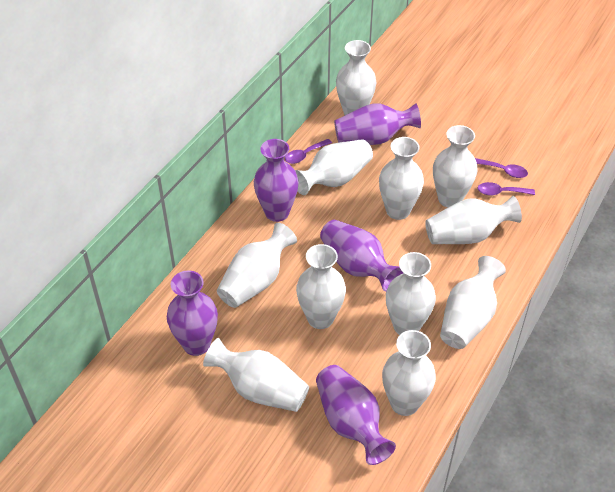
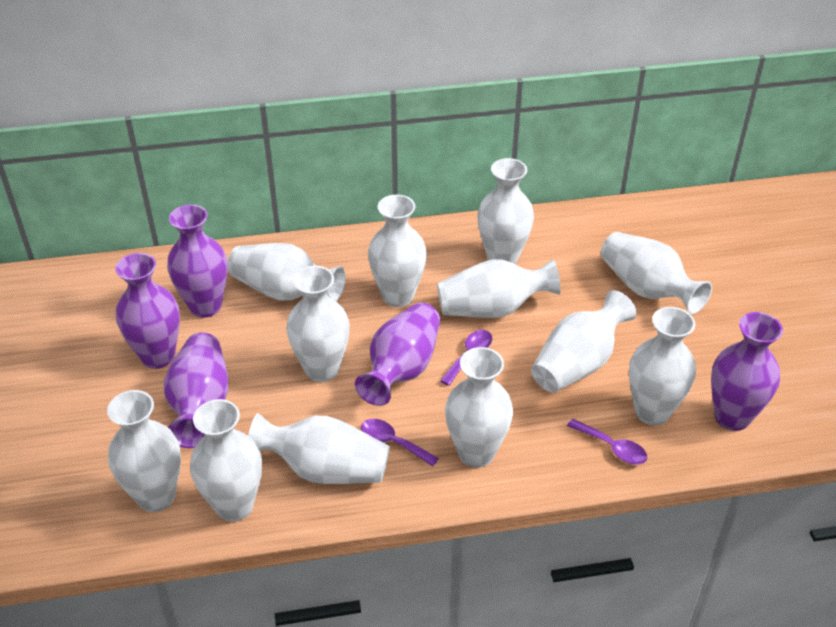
white vase: 11 -> 12

